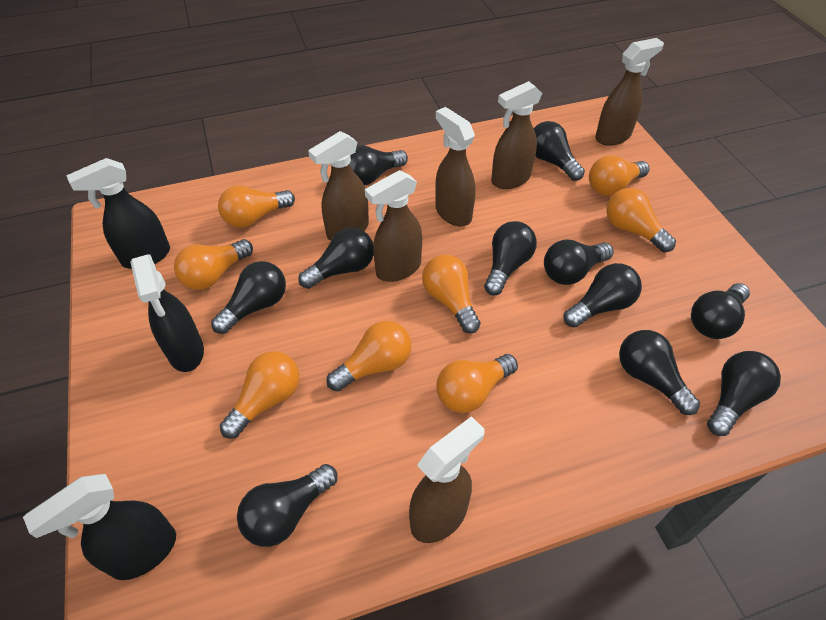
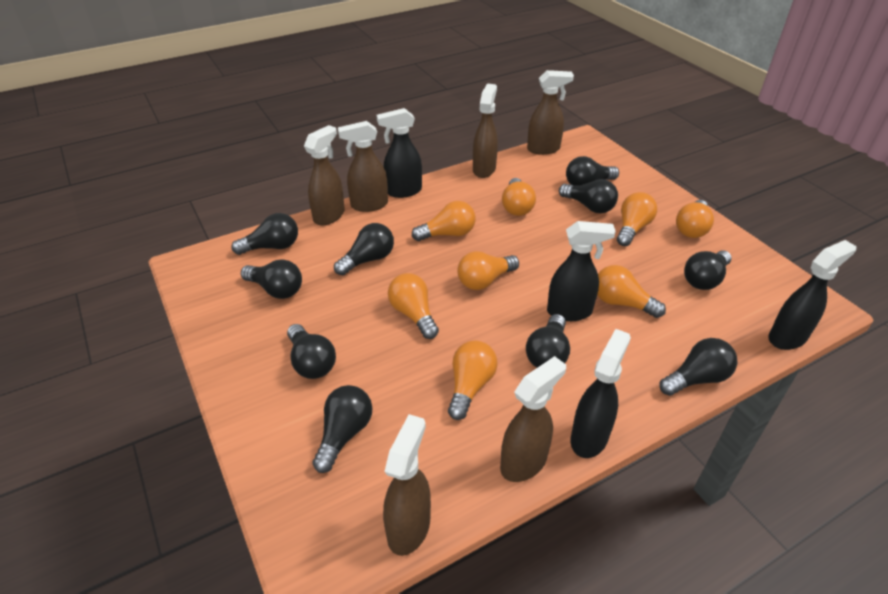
black light bulb: 11 -> 10
black spray bottle: 3 -> 4

